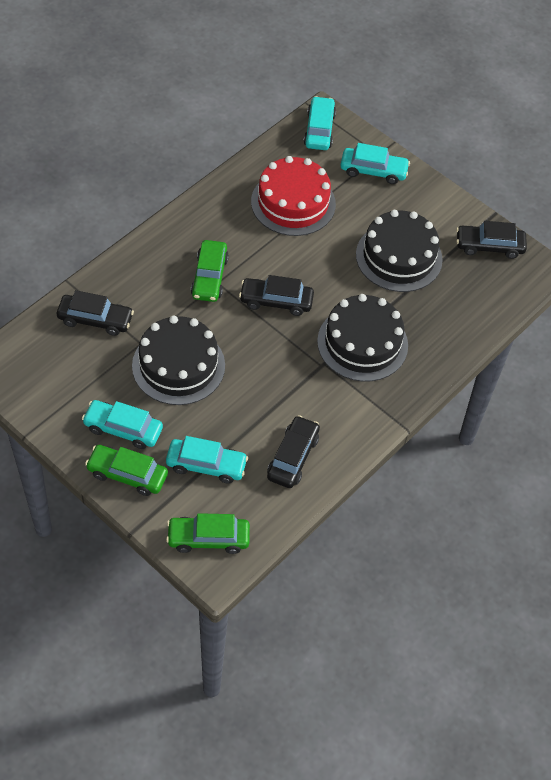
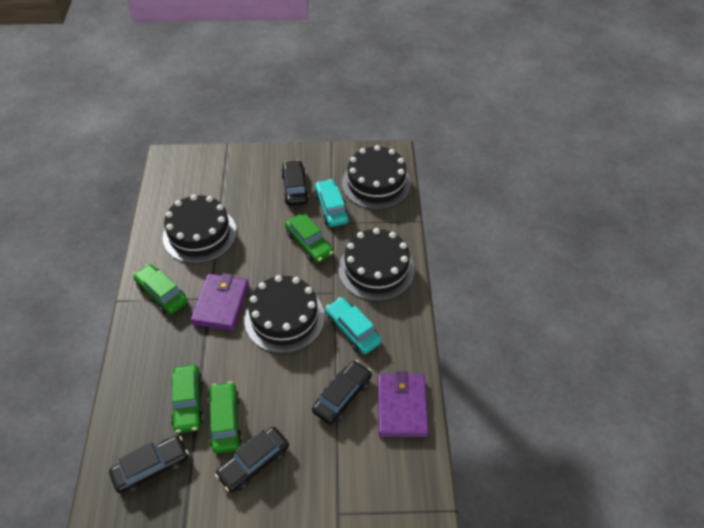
black cake: 3 -> 4
green car: 3 -> 4
purple wallet: 0 -> 2
red cake: 1 -> 0
turquoise car: 4 -> 2

